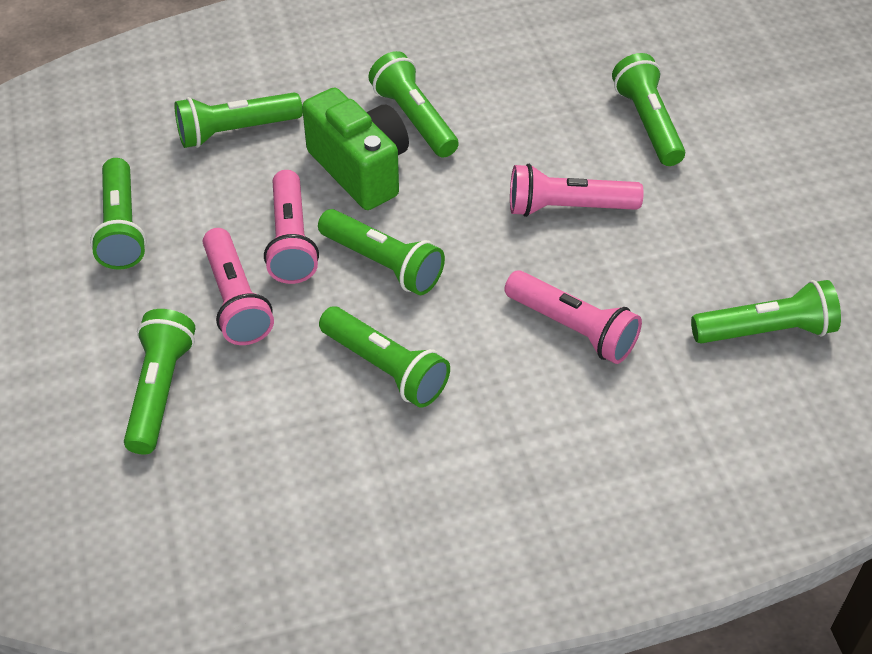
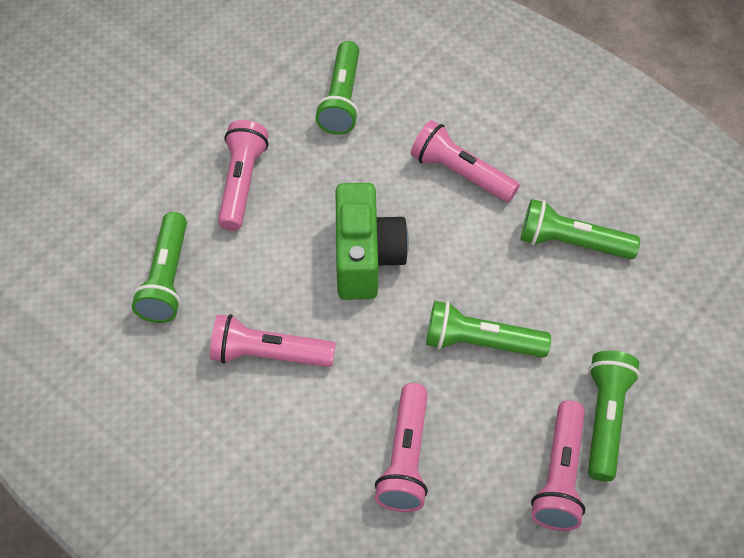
green flashlight: 8 -> 5
pink flashlight: 4 -> 5

